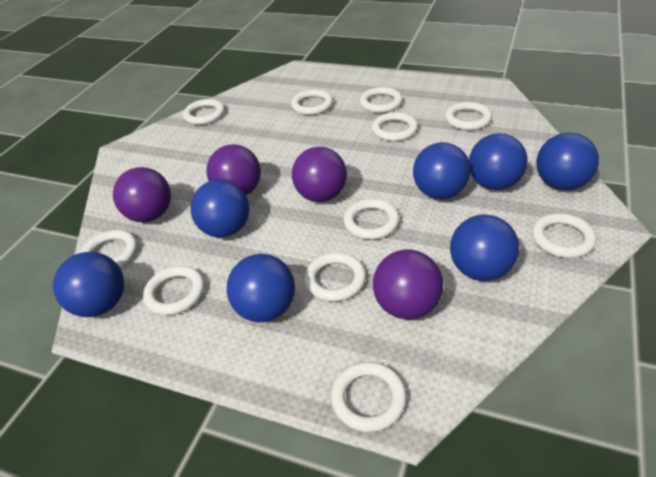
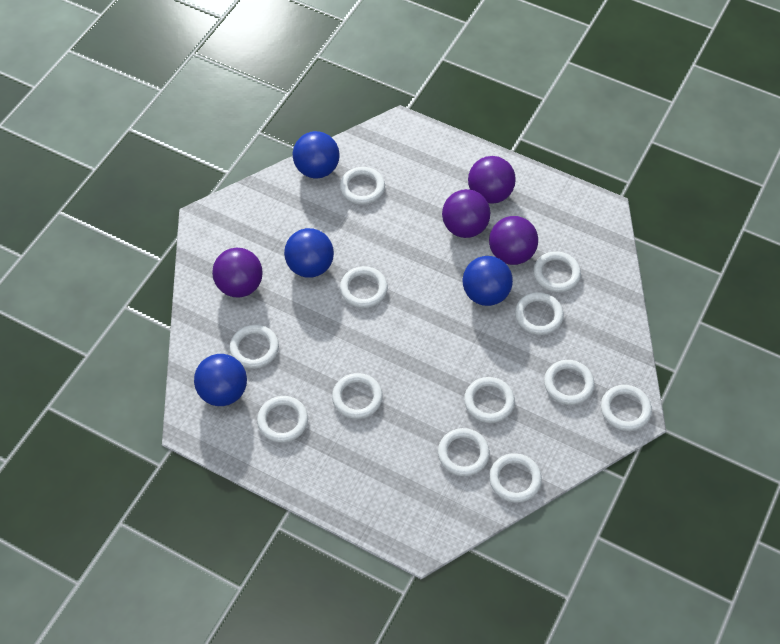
blue ball: 7 -> 4
white ring: 11 -> 12

